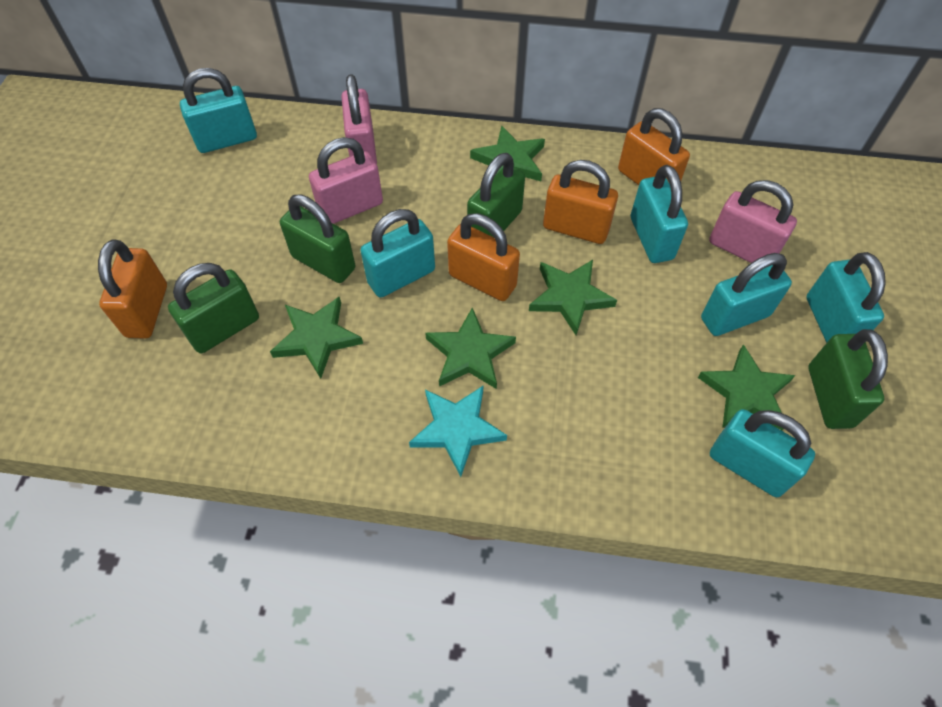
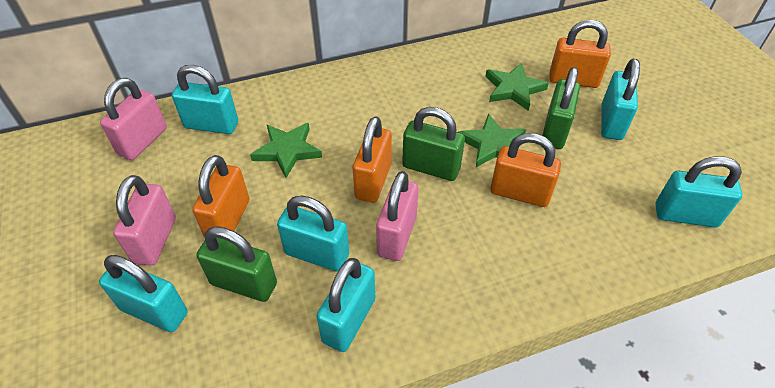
green padlock: 4 -> 3
green star: 5 -> 3
turquoise star: 1 -> 0

